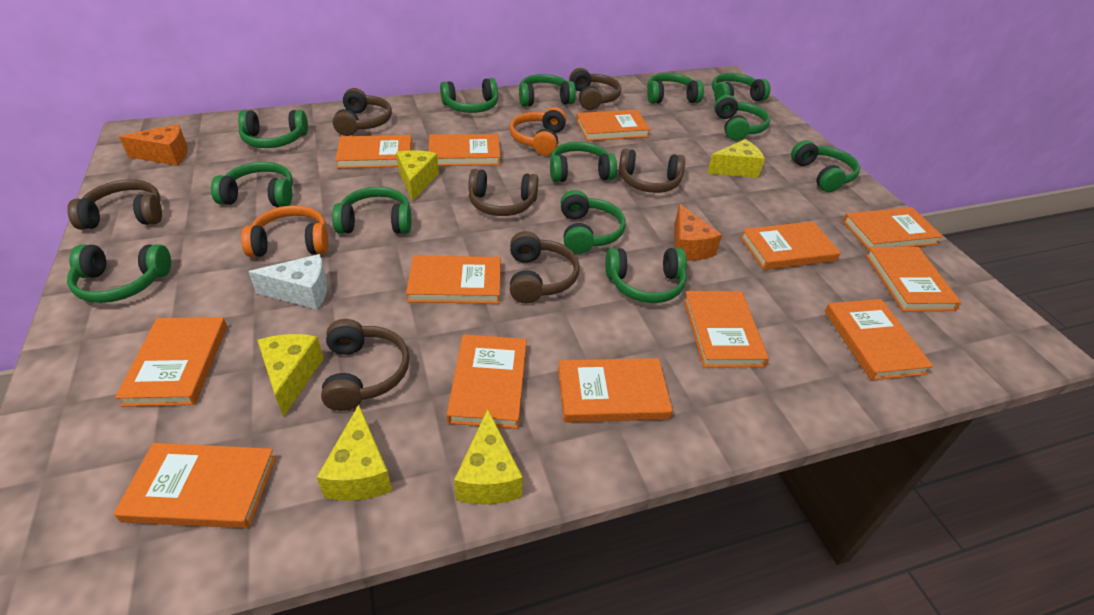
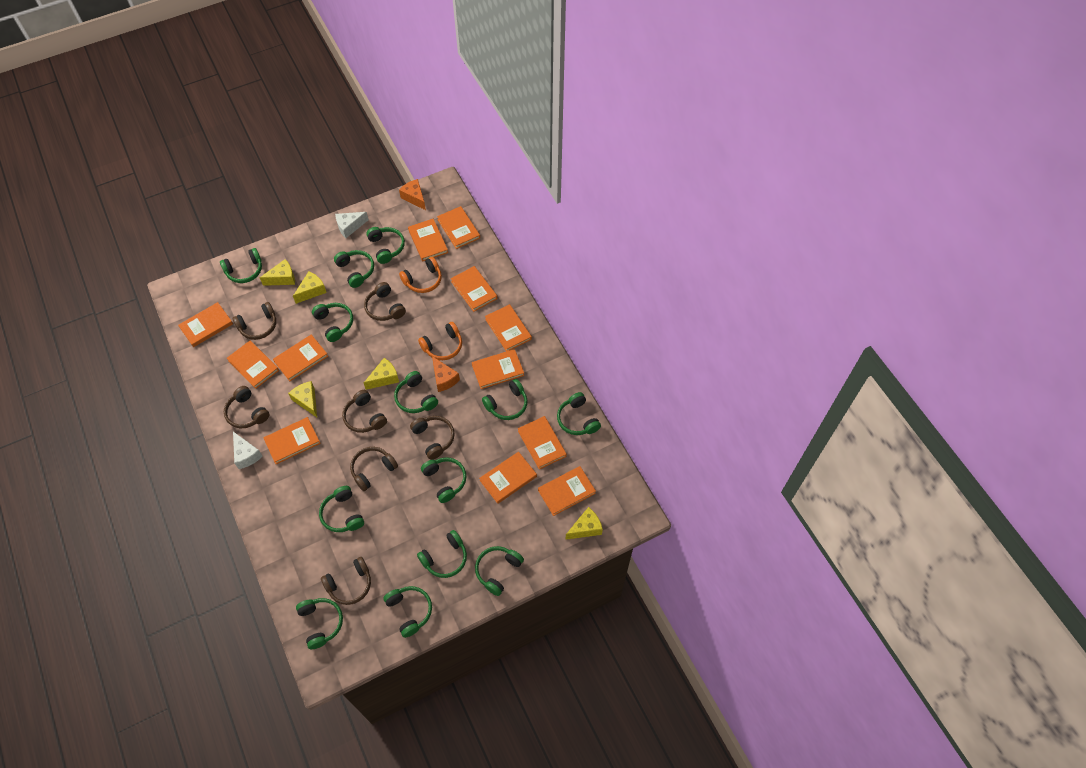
orange book: 13 -> 12
white cheese: 1 -> 2

